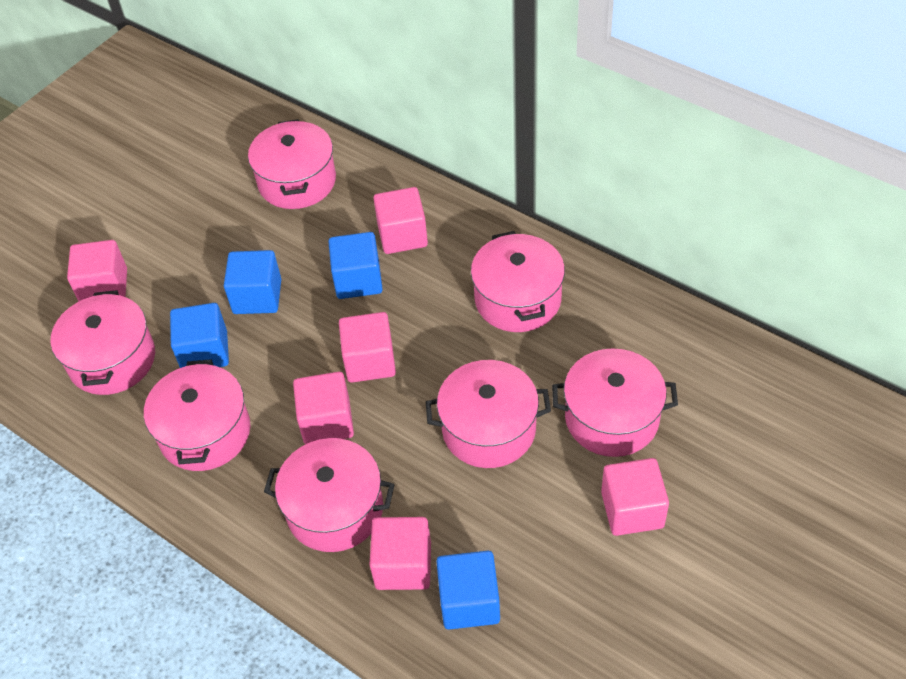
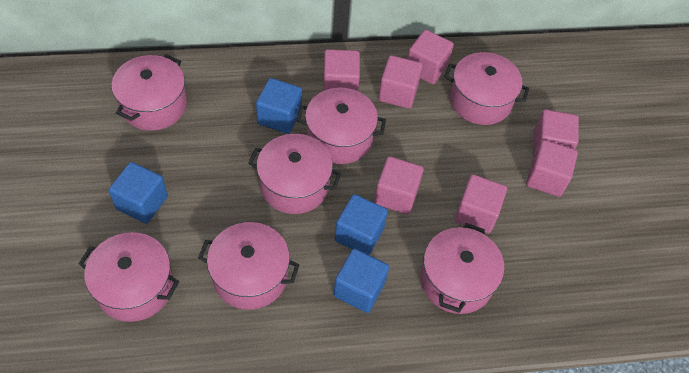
pink cube: 6 -> 7

